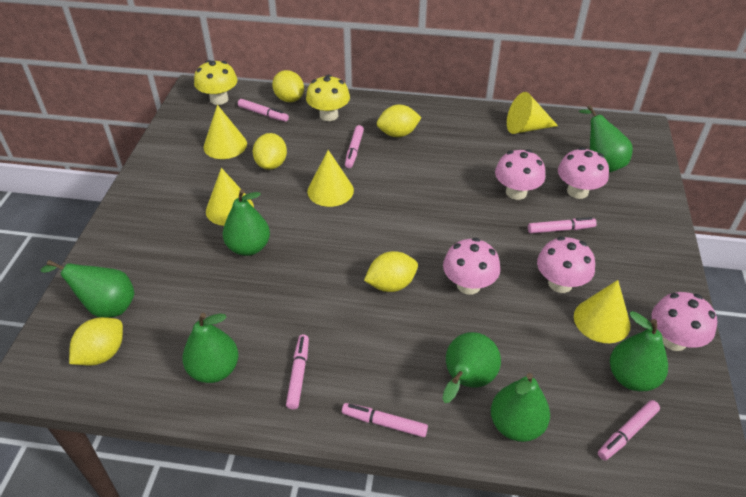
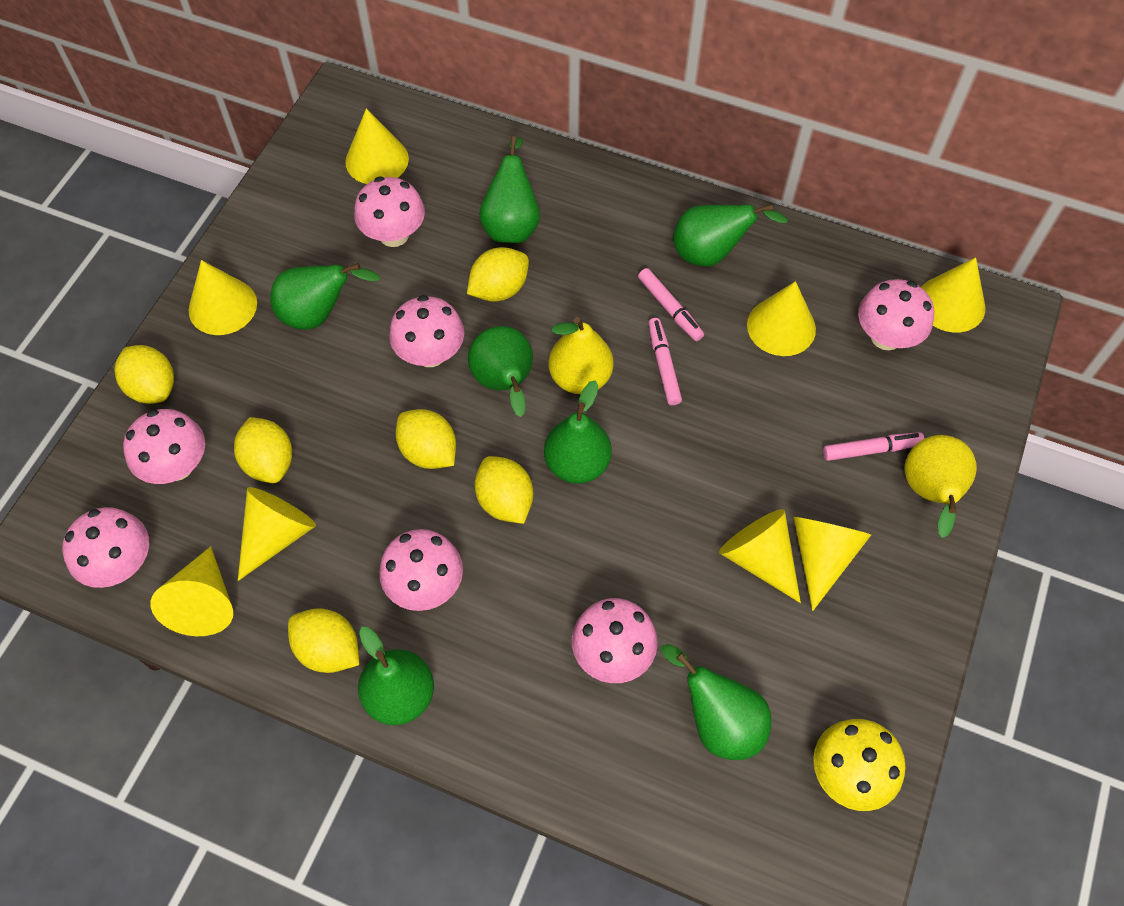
pink marker: 6 -> 3
pink mushroom: 5 -> 7
yellow cone: 5 -> 8
yellow lemon: 5 -> 6
yellow mushroom: 2 -> 1
yellow pear: 0 -> 2

